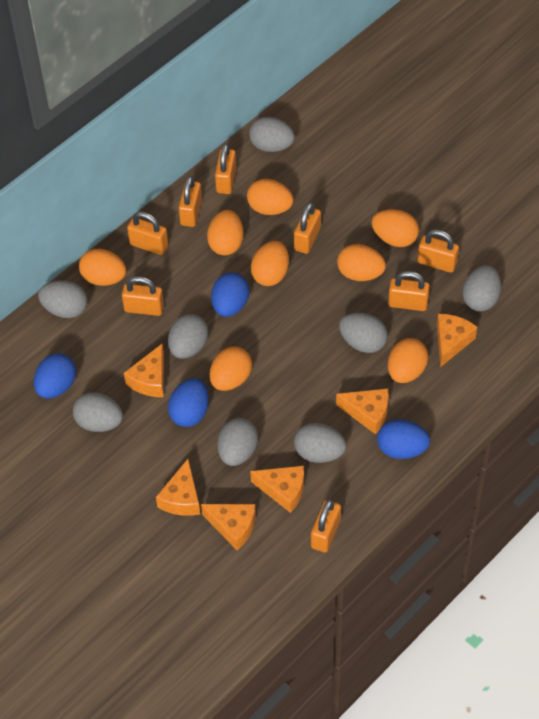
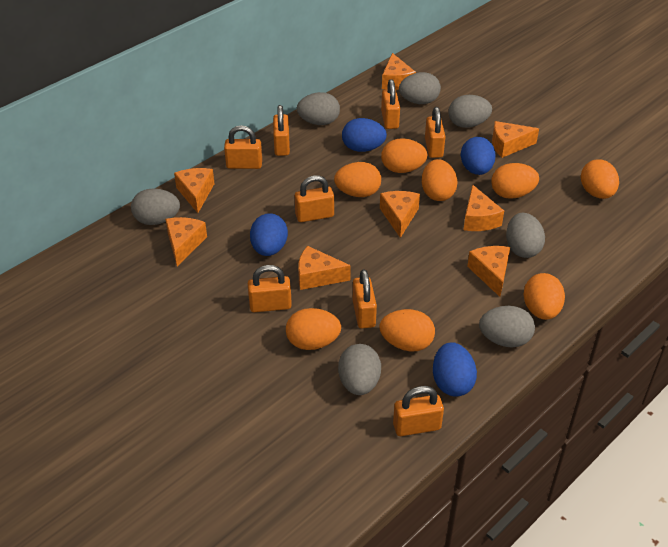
grey egg: 8 -> 7
orange cheese: 6 -> 8

